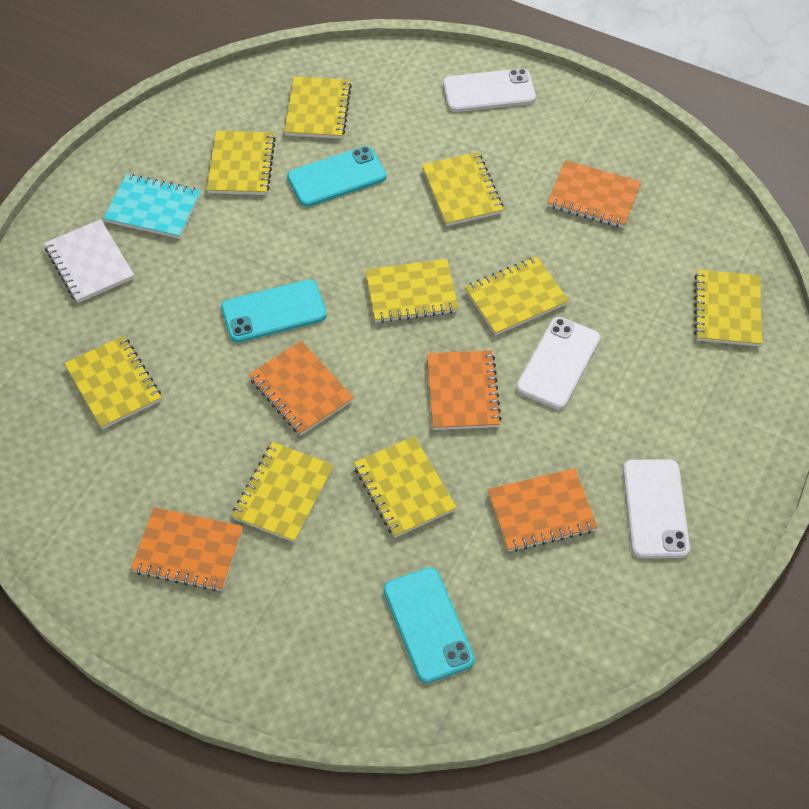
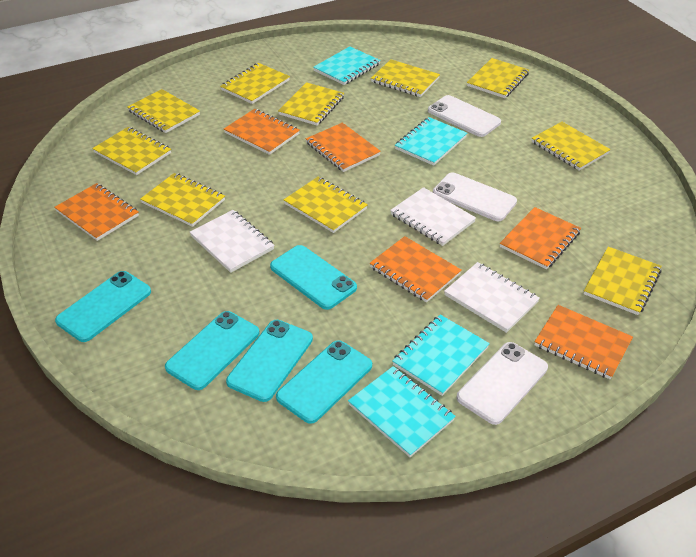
orange notebook: 5 -> 6
turquoise notebook: 1 -> 4
turquoise phone: 3 -> 5
white notebook: 1 -> 3
yellow notebook: 9 -> 10

